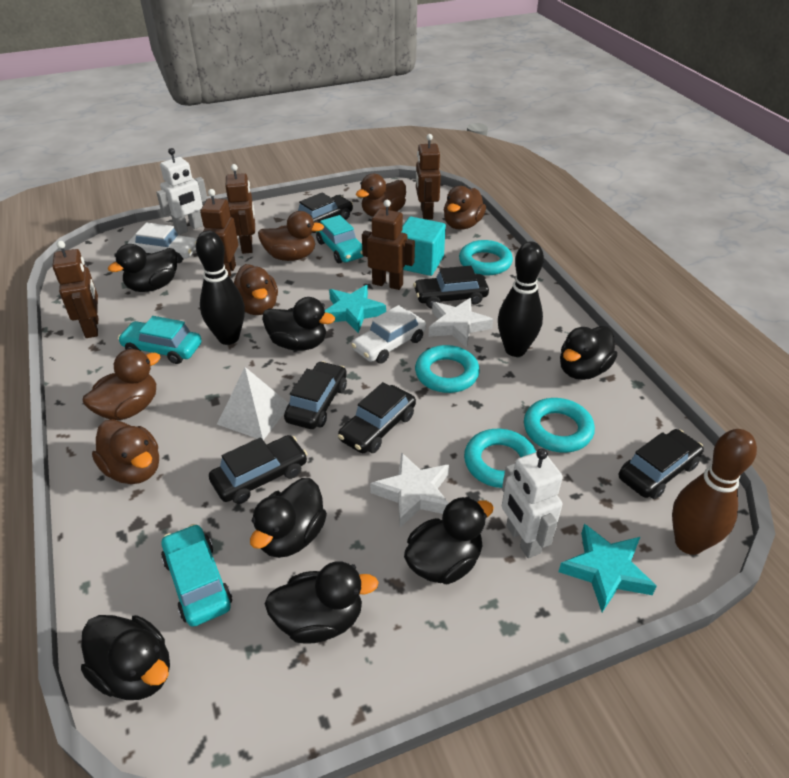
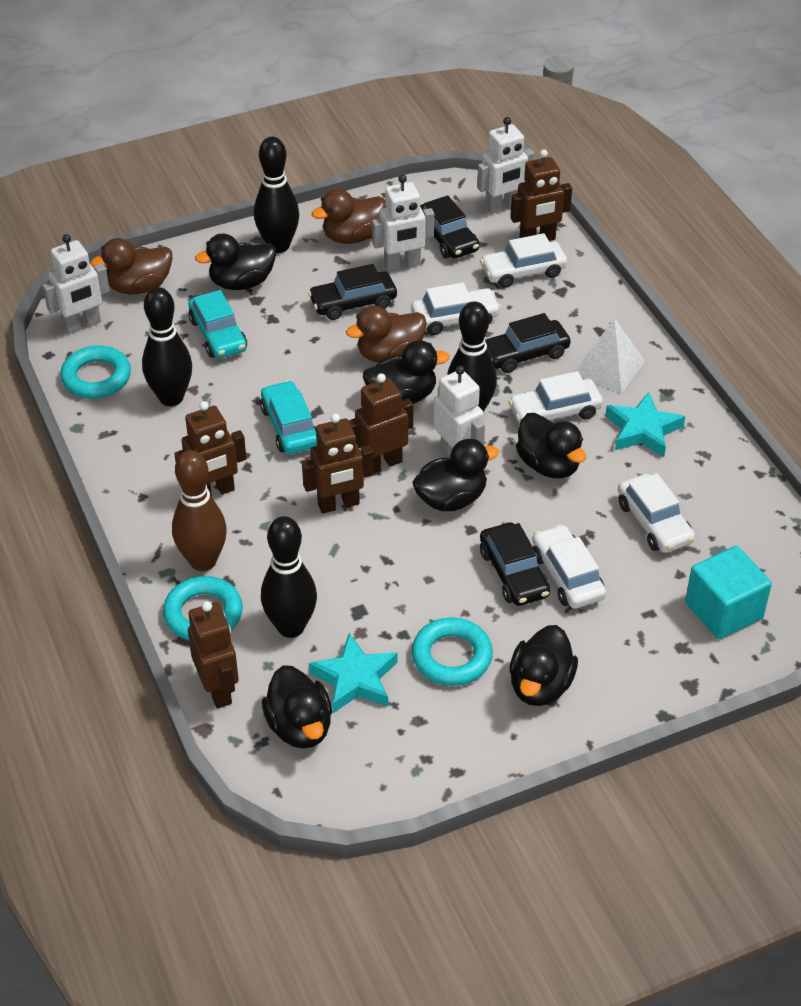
black bowling pin: 2 -> 4
black car: 6 -> 4
black duck: 7 -> 6
brown duck: 6 -> 3
turquoise car: 3 -> 2
turquoise ring: 4 -> 3
white car: 2 -> 5
white robot: 2 -> 4
white star: 2 -> 0

